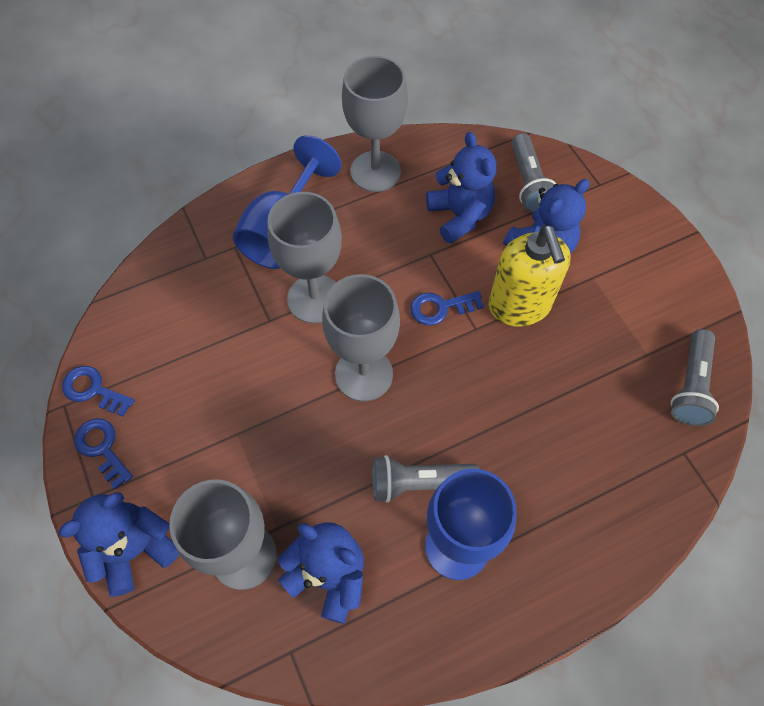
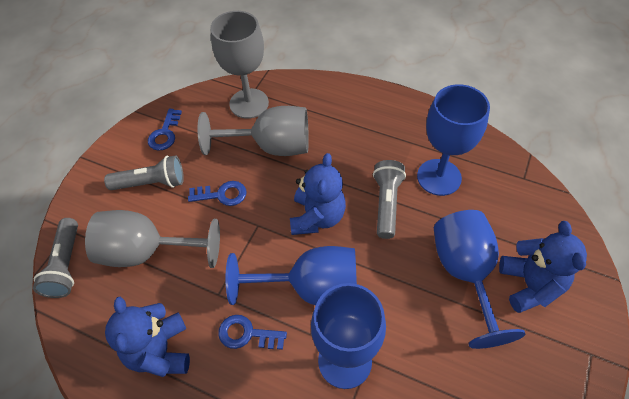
blue goblet: 2 -> 4
blue teddy bear: 4 -> 3
grey goblet: 4 -> 3
yellow soap dispenser: 1 -> 0

